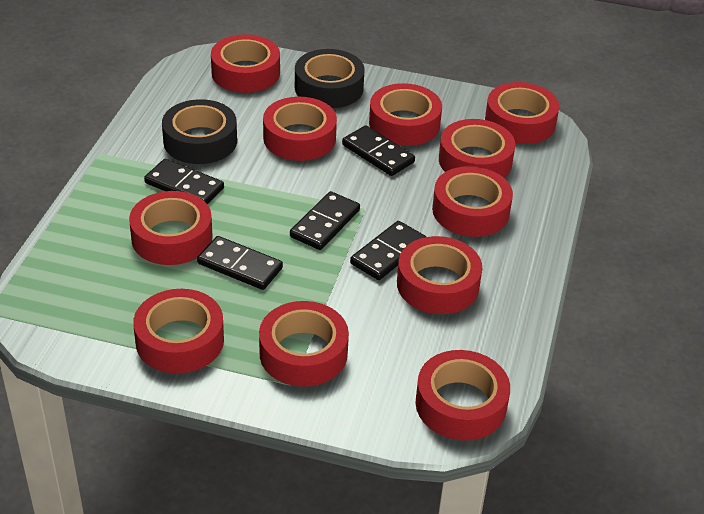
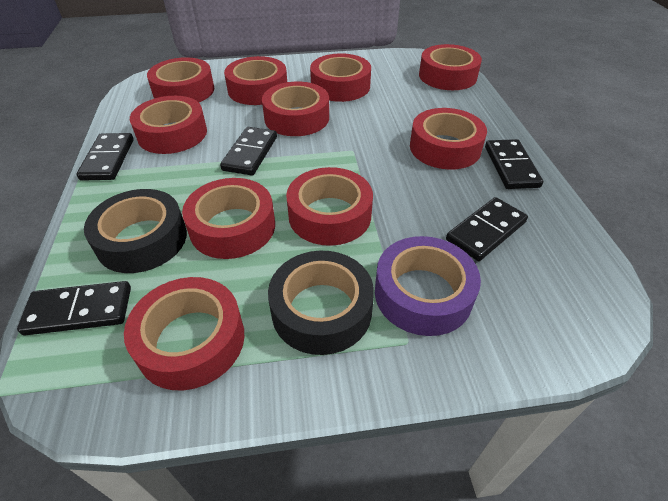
purple tape: 0 -> 1
red tape: 11 -> 10

